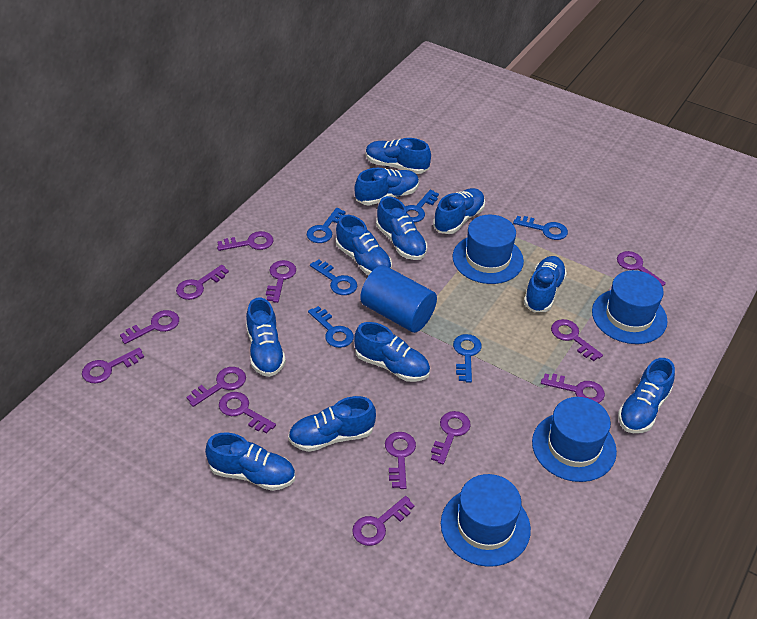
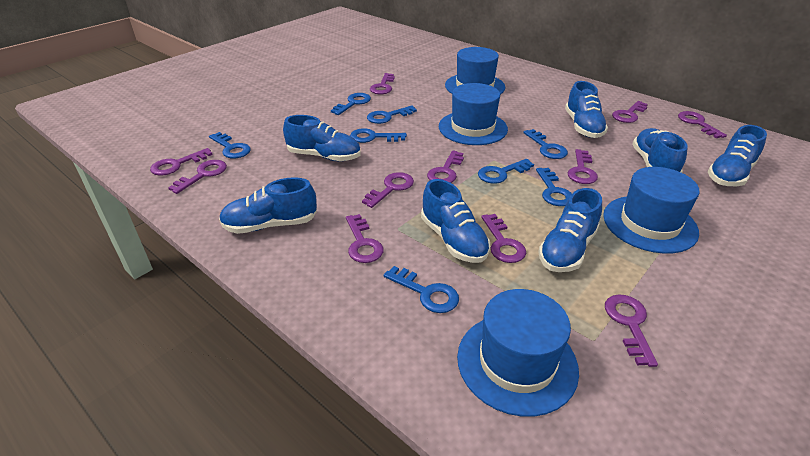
blue cylinder: 1 -> 0
blue key: 6 -> 8
blue shoe: 11 -> 7
purple key: 13 -> 11

